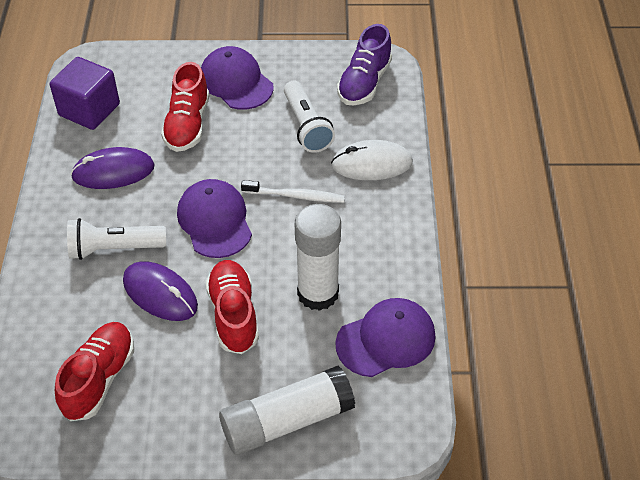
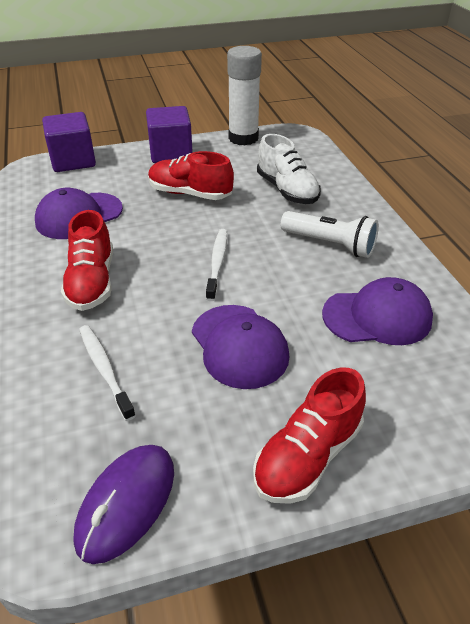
purple cube: 1 -> 2
purple mouse: 2 -> 1
purple shoe: 1 -> 0
white flashlight: 2 -> 1
white glue stick: 2 -> 1
white mouse: 1 -> 0
white shoe: 0 -> 1
white toothbrush: 1 -> 2

